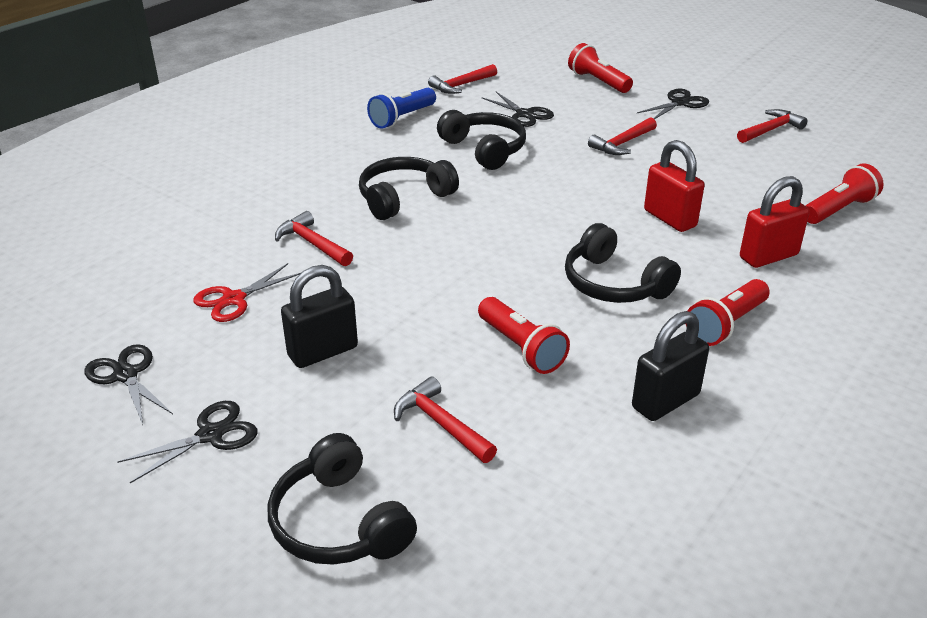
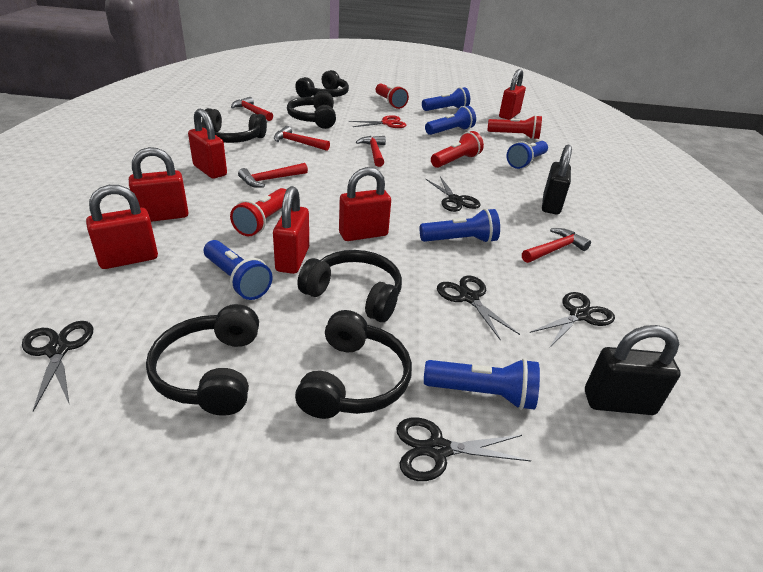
black headphones: 4 -> 6
black scissors: 4 -> 5
blue flashlight: 1 -> 6
red padlock: 2 -> 6

